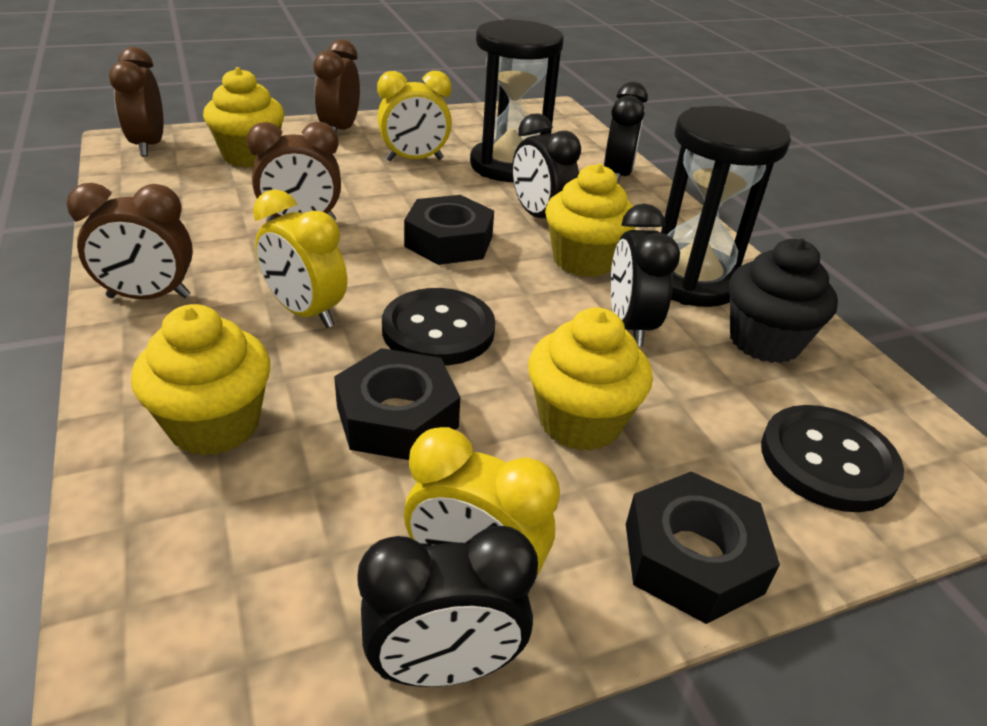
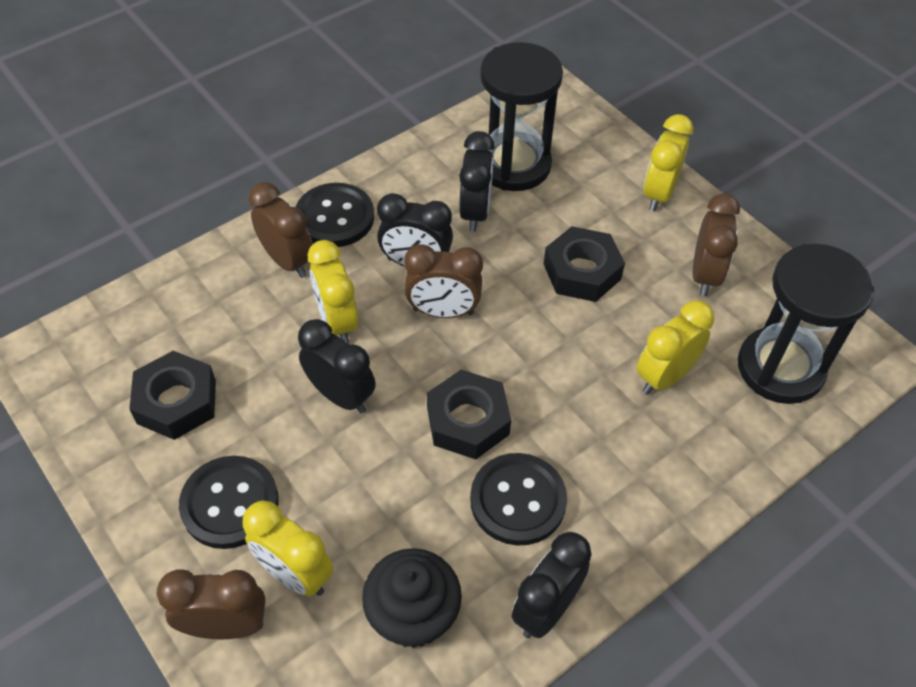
black button: 2 -> 3
yellow clock: 3 -> 4
yellow cupcake: 4 -> 0

